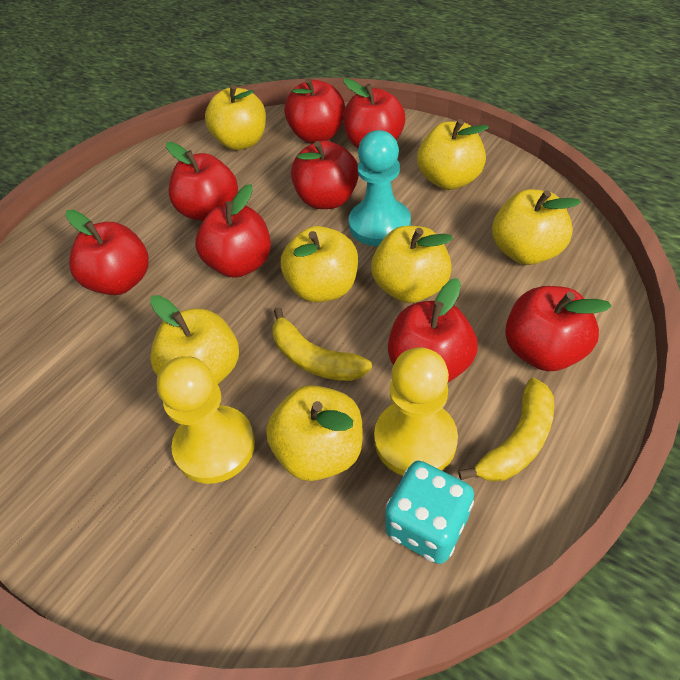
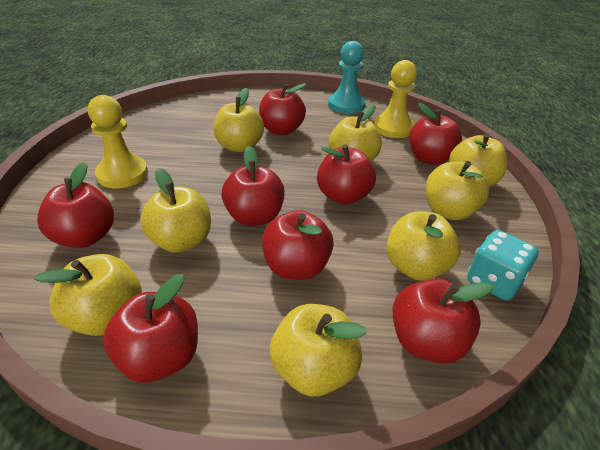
yellow apple: 7 -> 8
yellow banana: 2 -> 0

